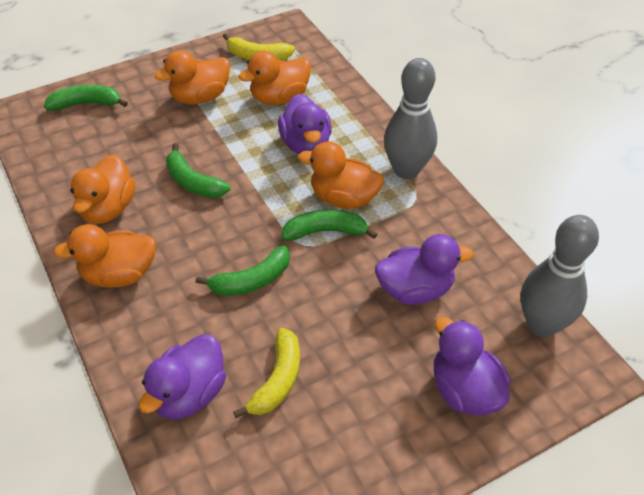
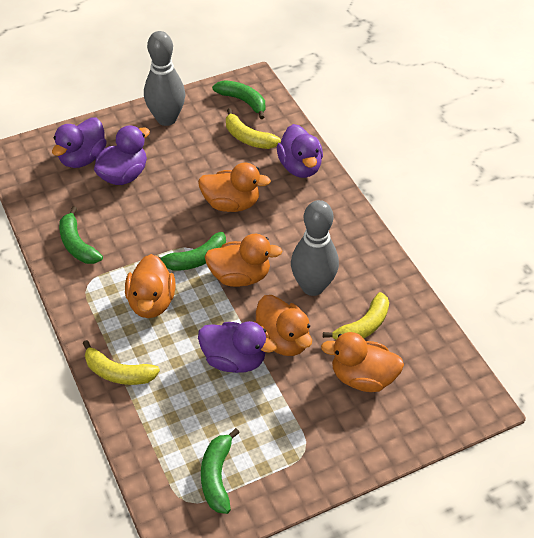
yellow banana: 2 -> 3

